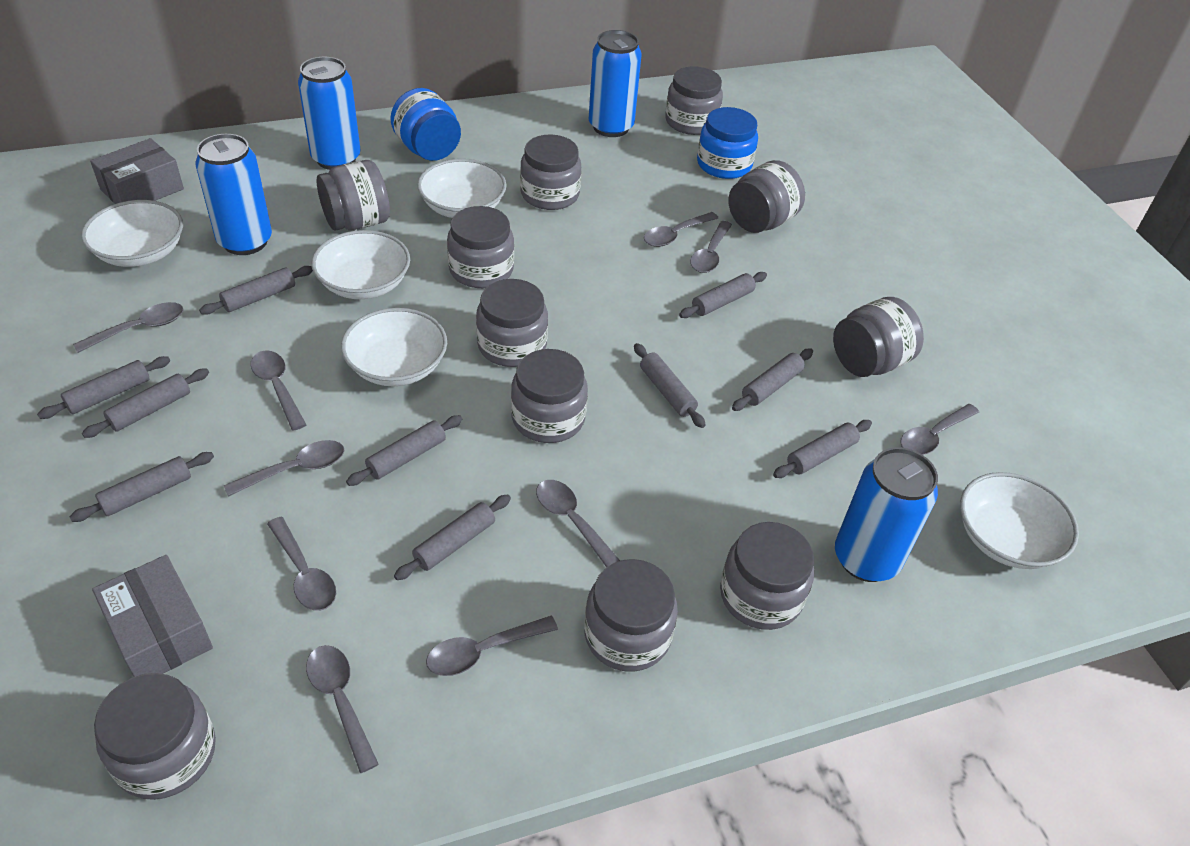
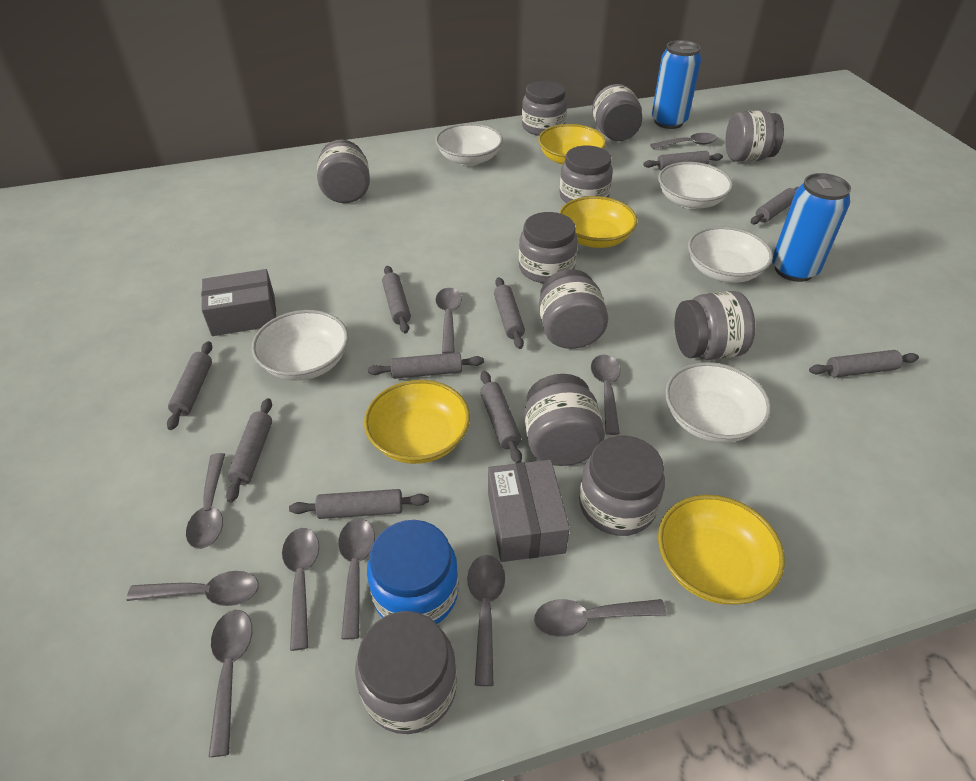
blue can: 4 -> 2
blue jar: 2 -> 1
yellow bowl: 0 -> 4

